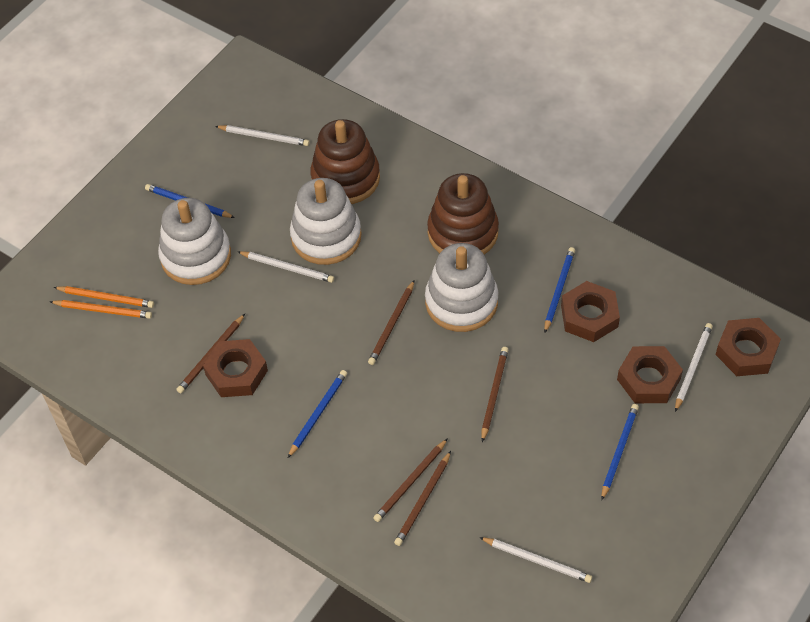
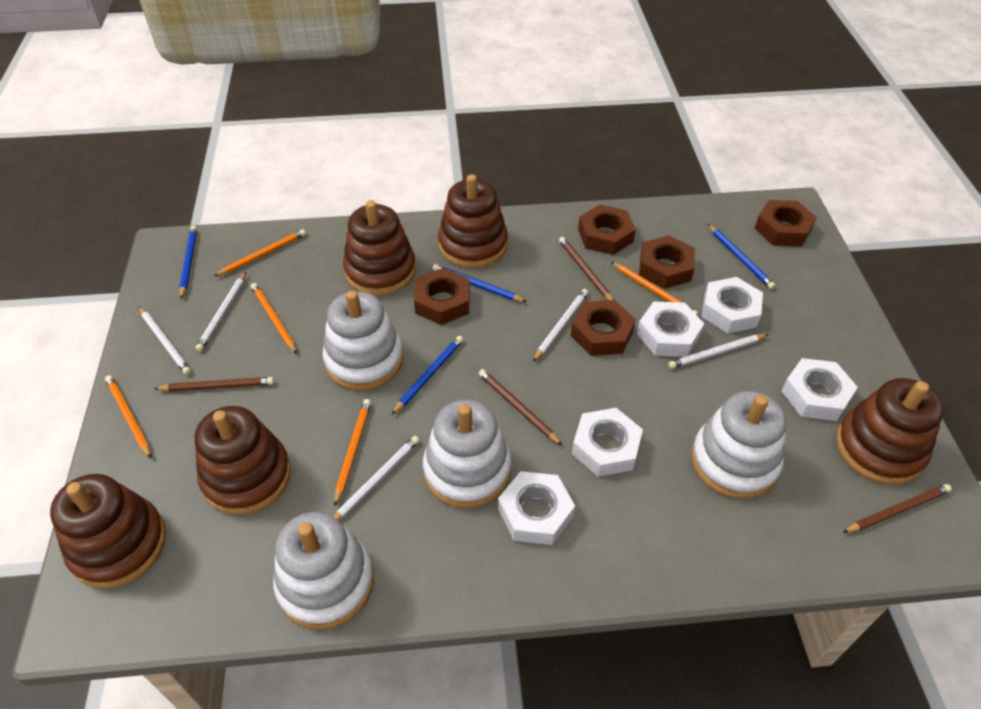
brown nut: 4 -> 5
brown pencil: 5 -> 4
brown stacking toy: 2 -> 5
orange pencil: 2 -> 5
white nut: 0 -> 5
white pencil: 4 -> 5
white stacking toy: 3 -> 4

